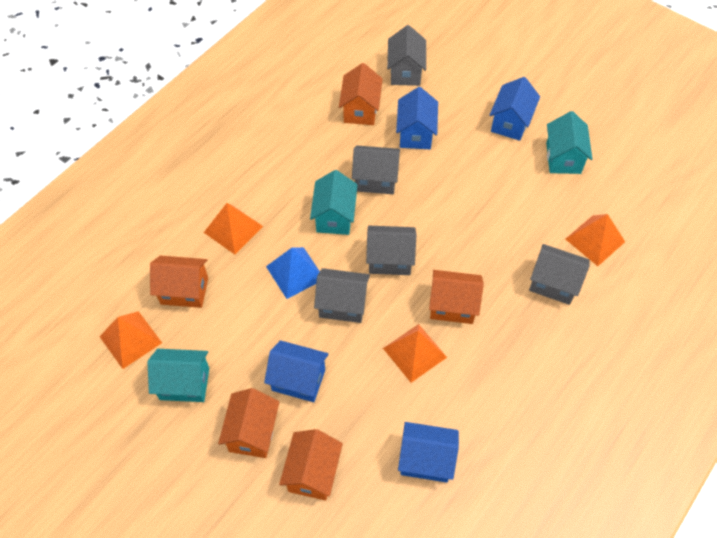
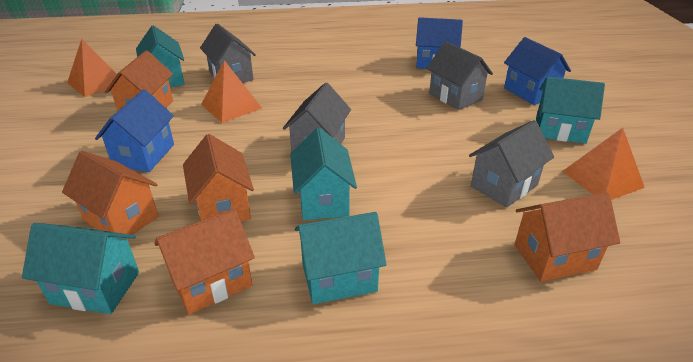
blue house: 4 -> 3
blue pyramid: 1 -> 0
grey house: 5 -> 4
orange pyramid: 4 -> 3
turquoise house: 3 -> 5

